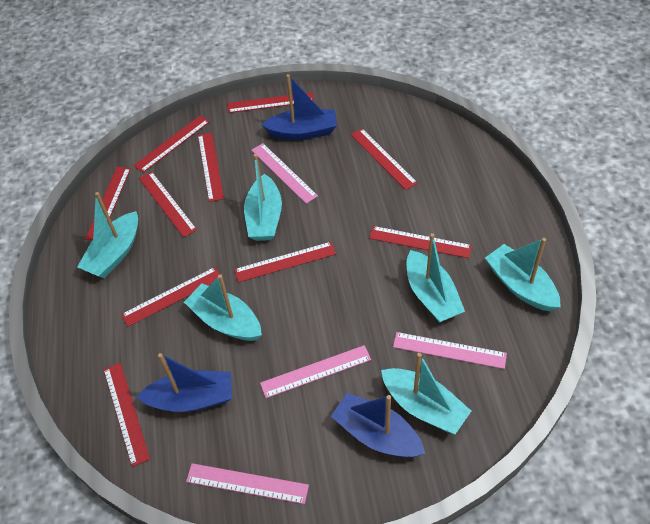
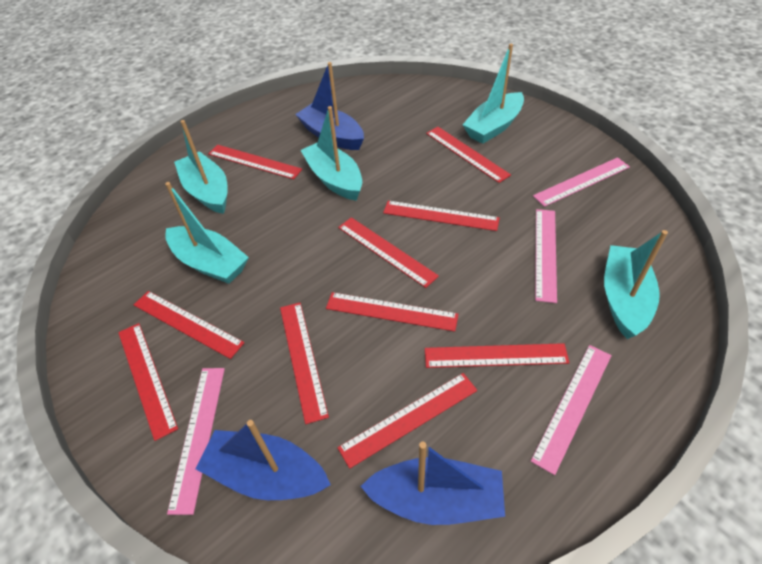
turquoise boat: 6 -> 5

